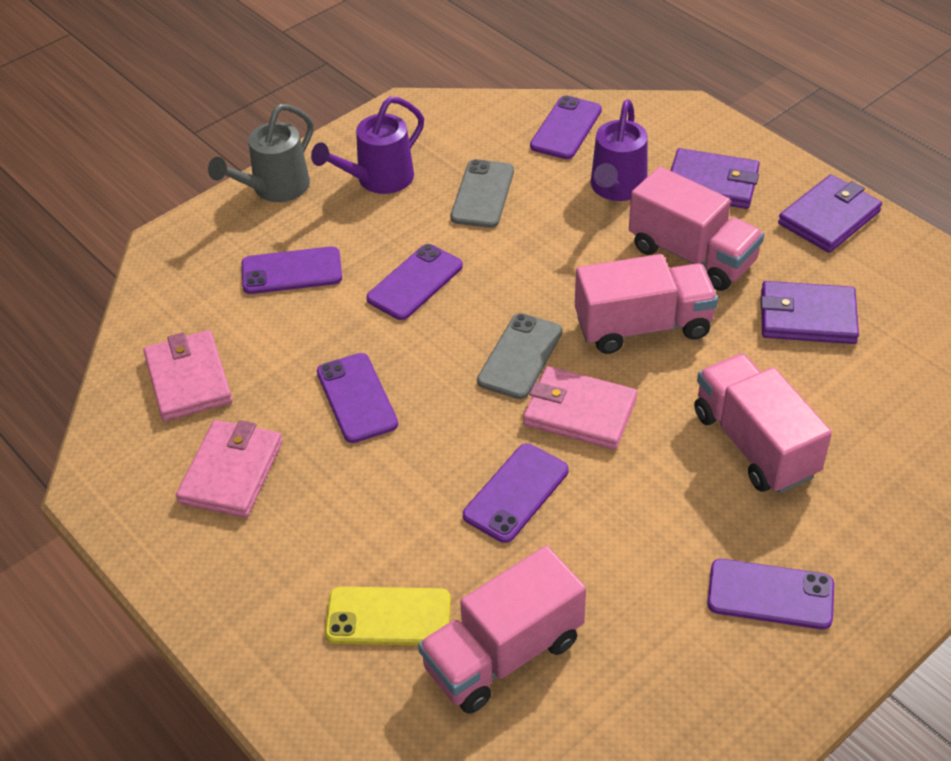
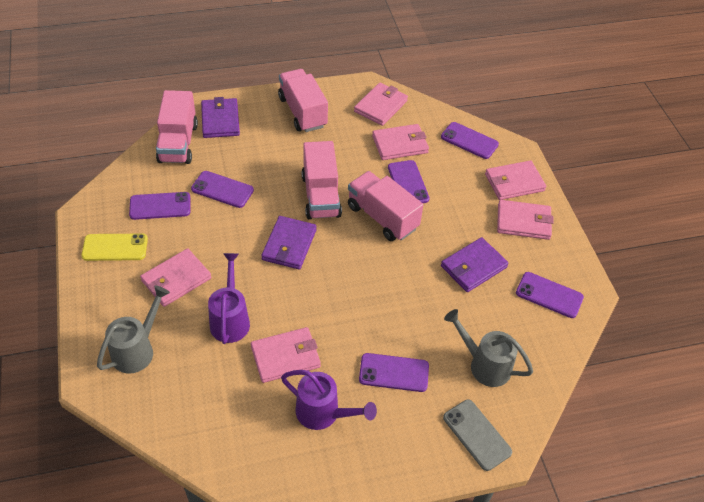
grey phone: 2 -> 1
grey watering can: 1 -> 2
pink wallet: 3 -> 6

